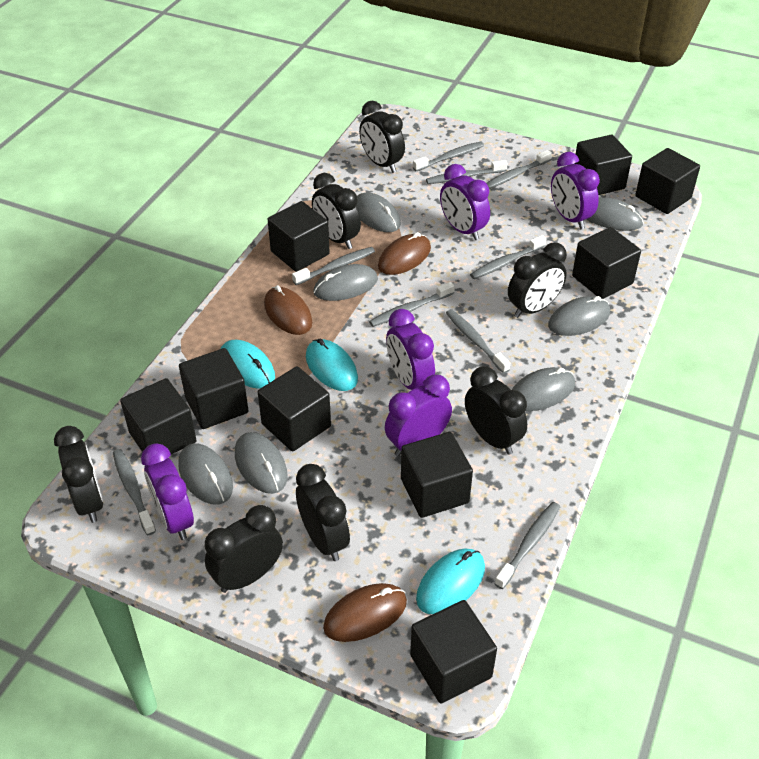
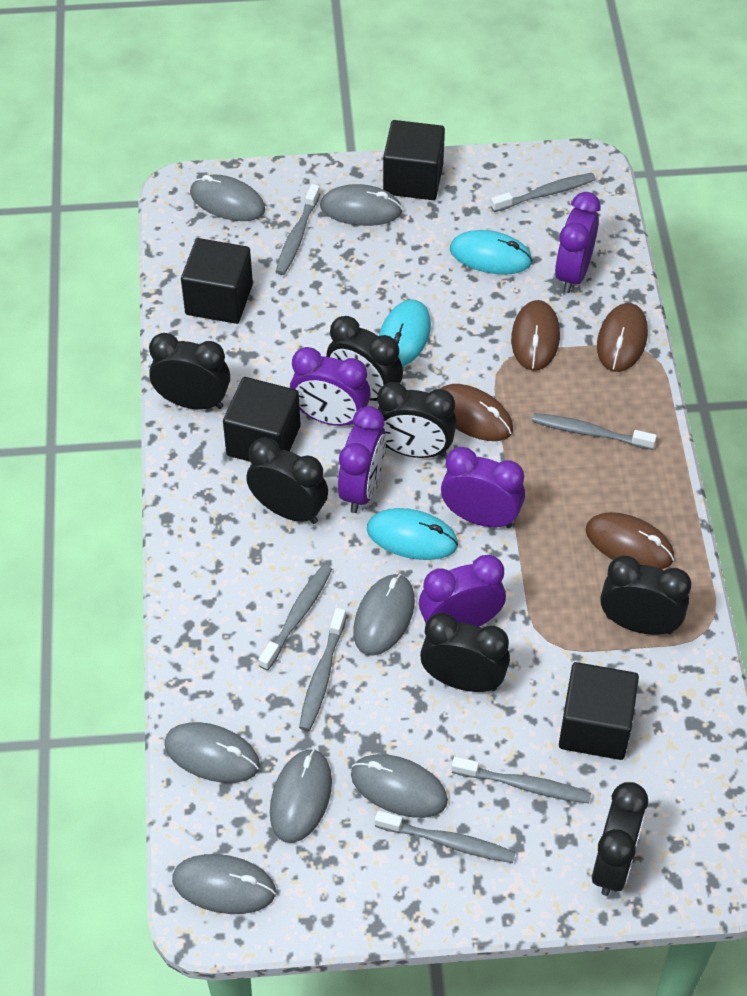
black cube: 9 -> 4
brown mouse: 3 -> 4
grey toothbrush: 9 -> 7

